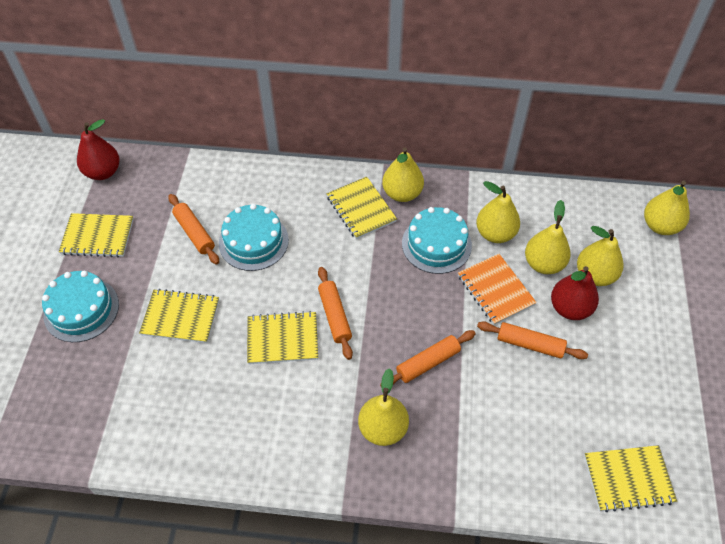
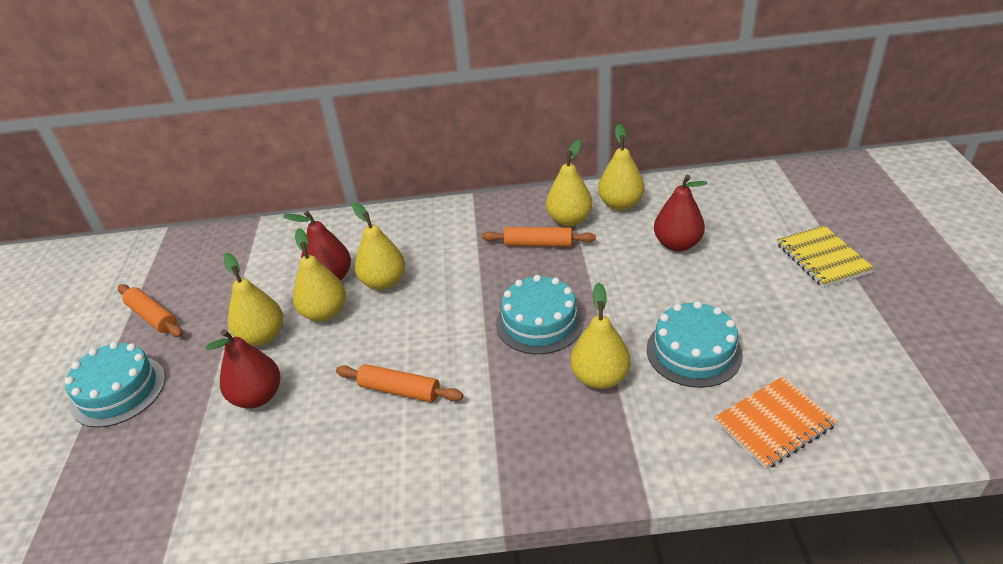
orange rolling pin: 4 -> 3
red pear: 2 -> 3
yellow notebook: 5 -> 1

